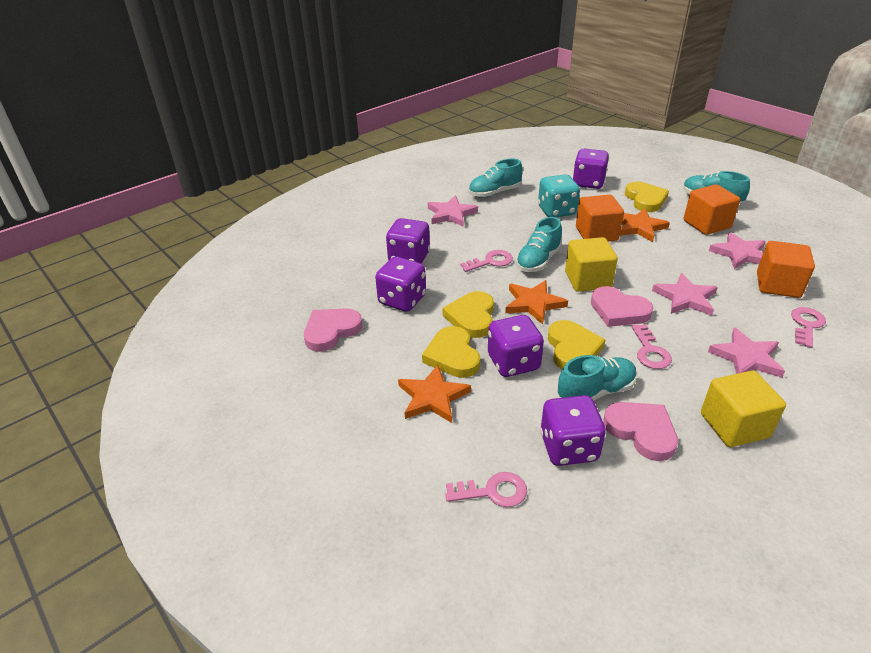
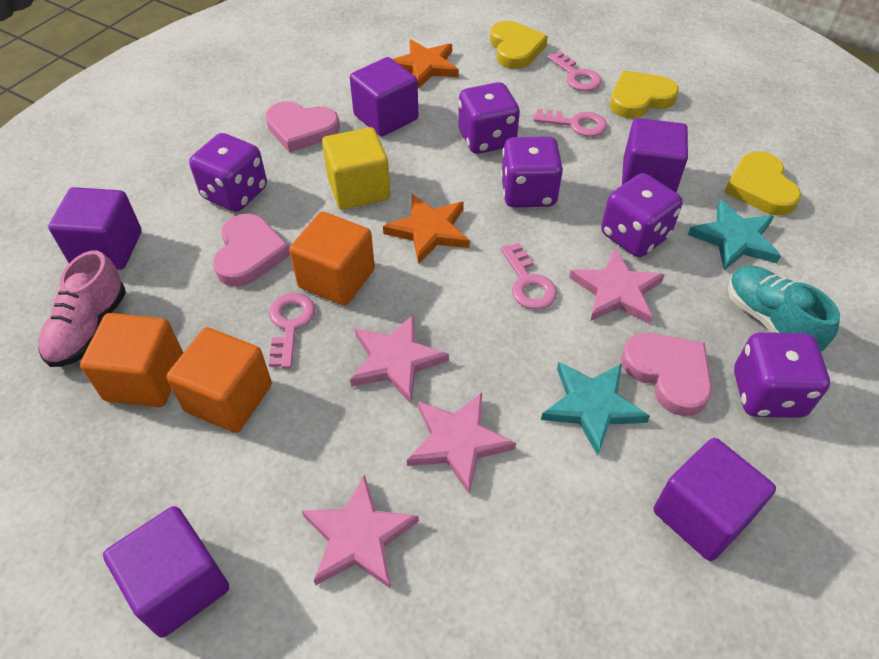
orange star: 3 -> 2
pink shoe: 0 -> 1
purple cube: 0 -> 5
turquoise dice: 1 -> 0
turquoise shoe: 4 -> 1
turquoise star: 0 -> 2
yellow cube: 2 -> 1
yellow heart: 4 -> 3

